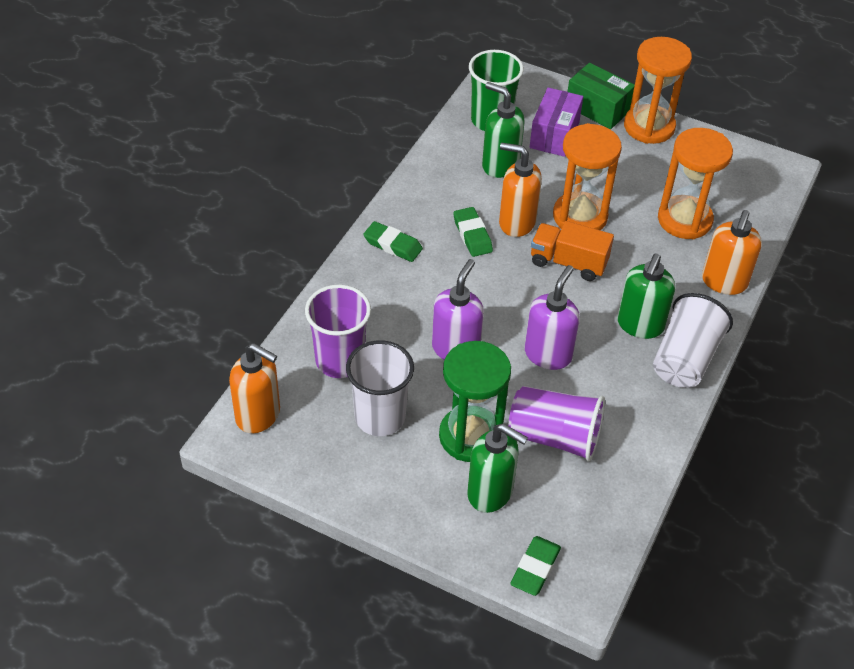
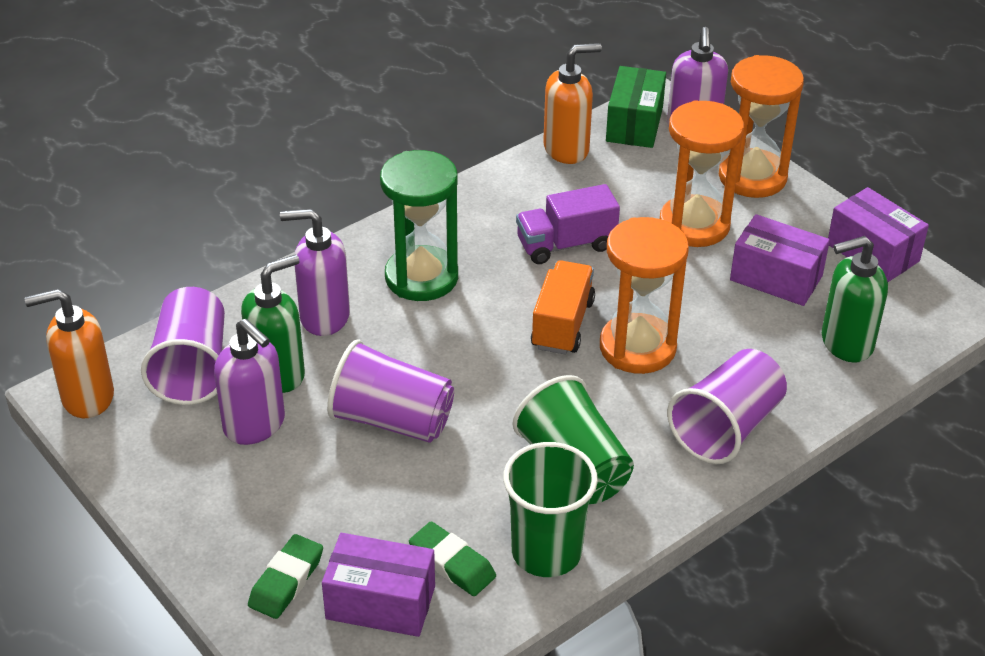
green cup: 1 -> 2
green eraser: 3 -> 2
green soap dispenser: 3 -> 2
orange soap dispenser: 3 -> 2
purple box: 1 -> 3
purple cup: 2 -> 3
purple soap dispenser: 2 -> 3
purple truck: 0 -> 1
white cup: 2 -> 0

